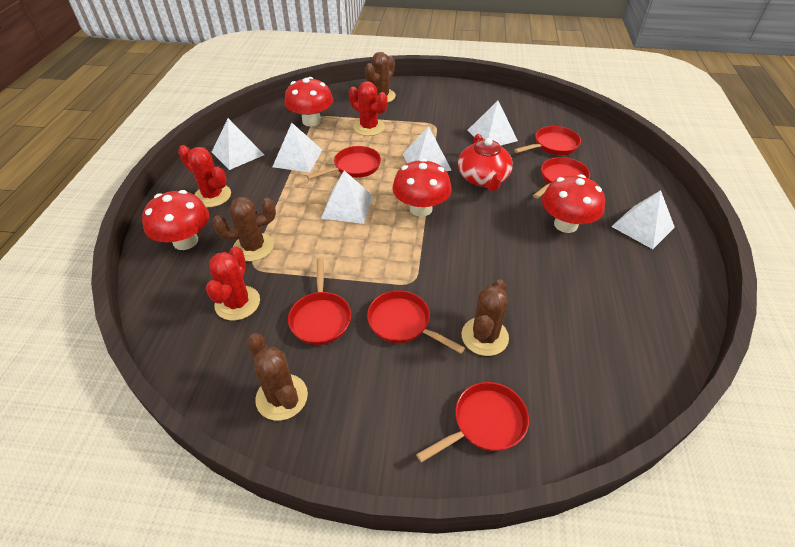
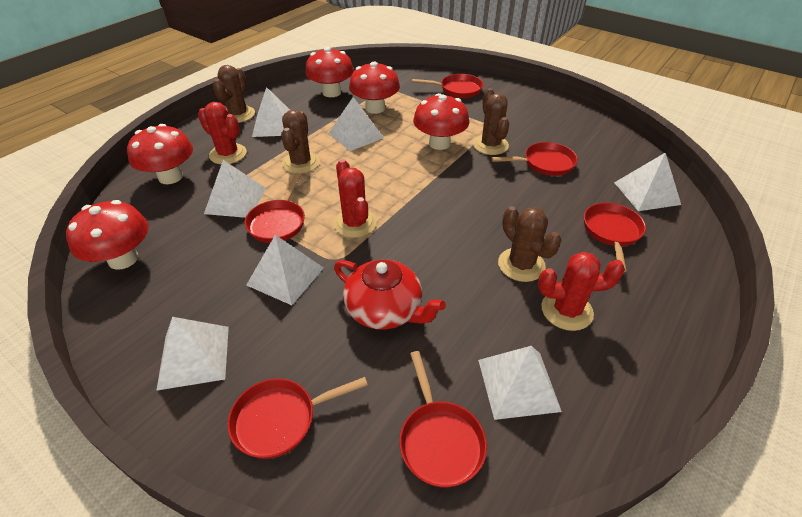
red mushroom: 4 -> 5
white pyramid: 6 -> 7

